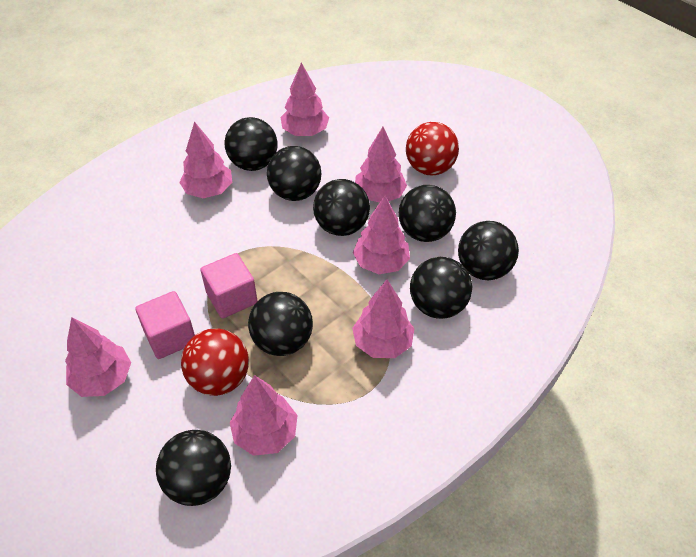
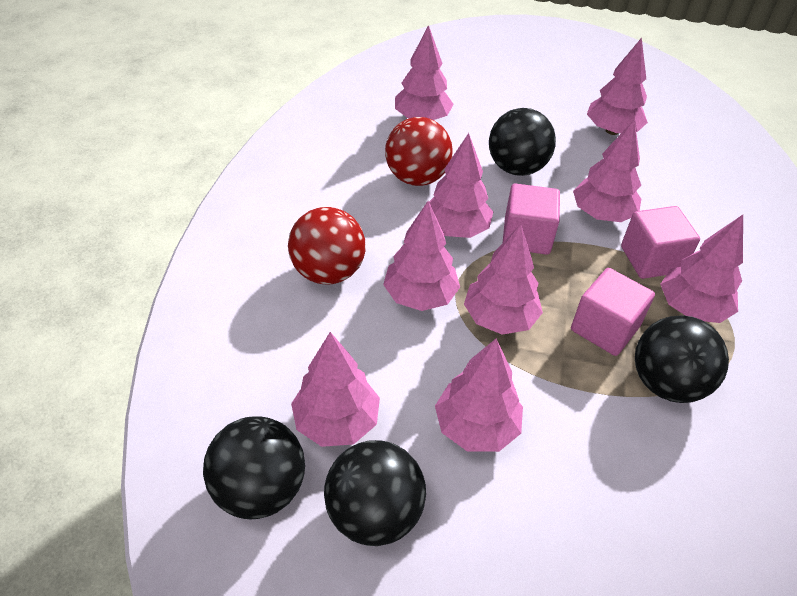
black ball: 8 -> 4
pink cube: 2 -> 3
pink tree: 7 -> 9

